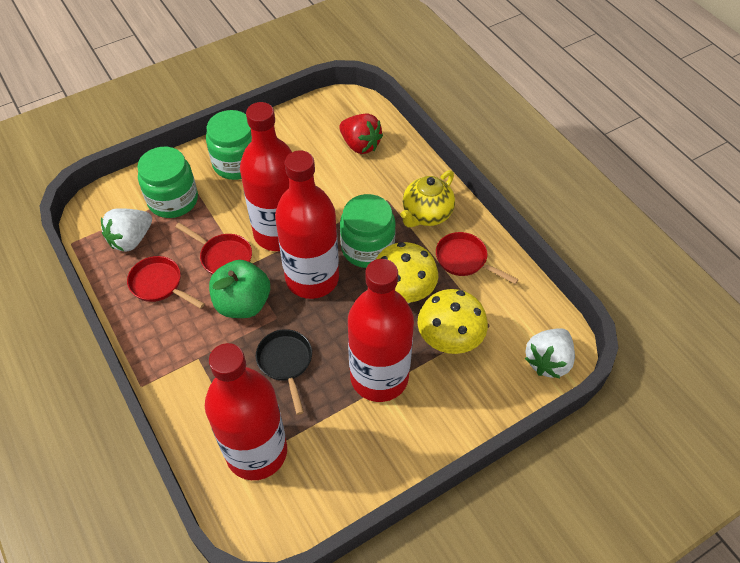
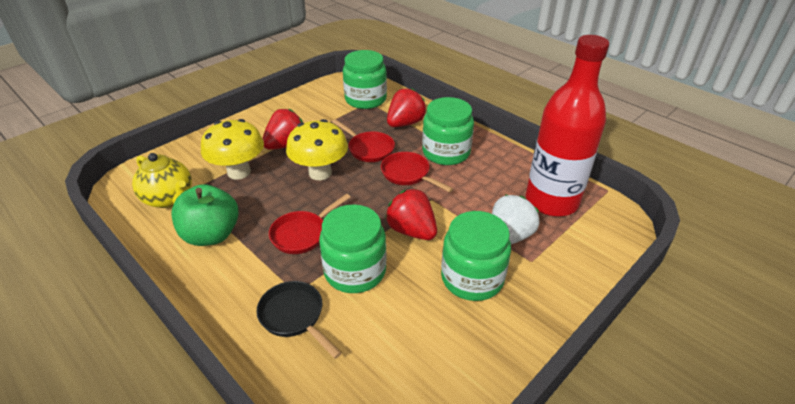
green jar: 3 -> 4
red bottle: 4 -> 1
red strawberry: 1 -> 3
white strawberry: 2 -> 1

